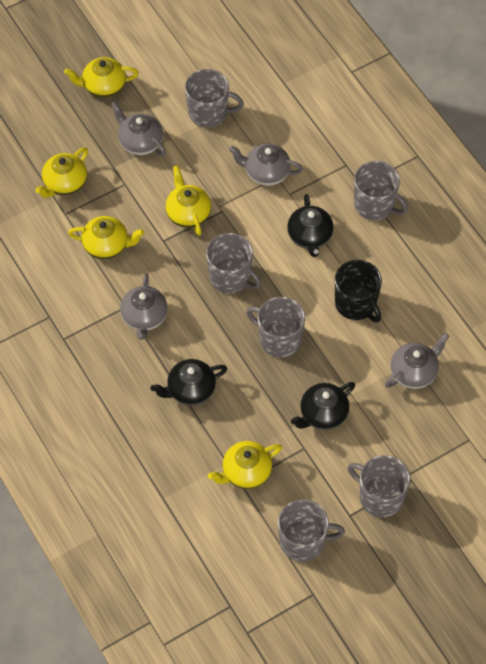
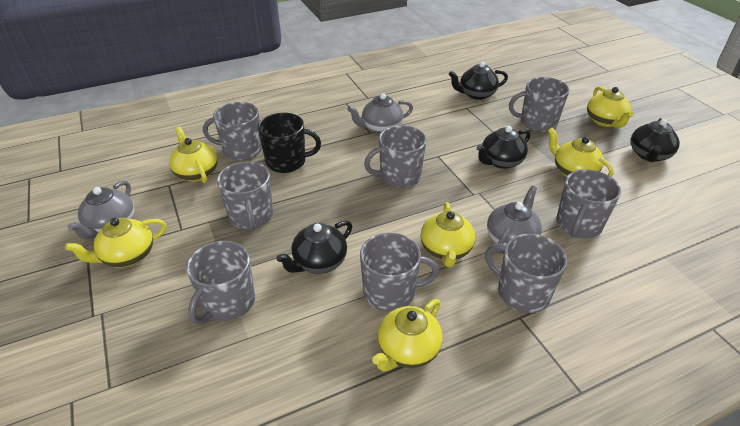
black teapot: 3 -> 4
grey mug: 6 -> 8
grey teapot: 4 -> 3
yellow teapot: 5 -> 6

